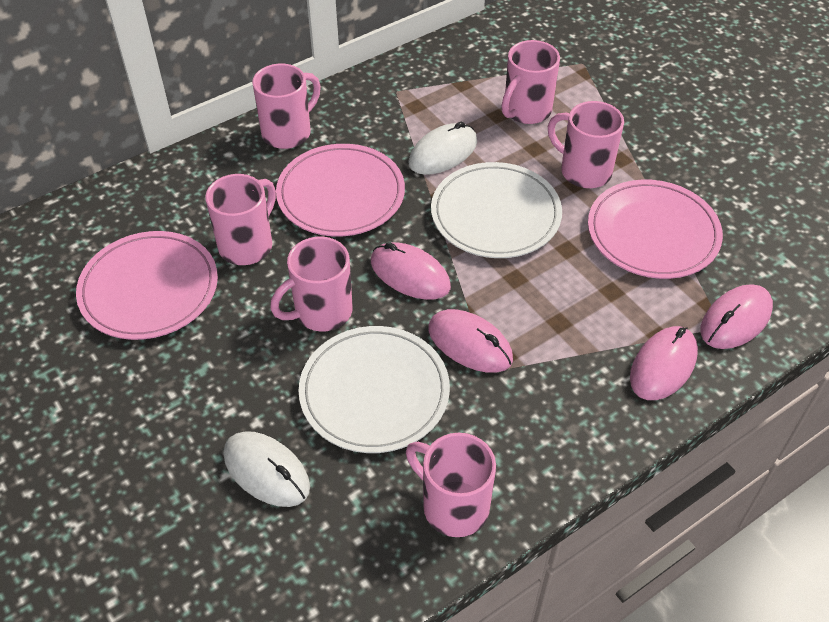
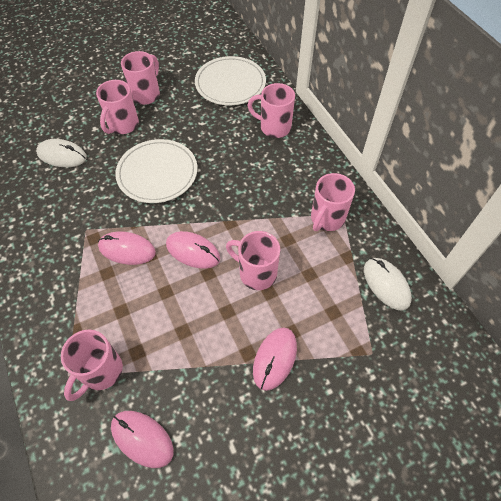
pink plate: 3 -> 0

